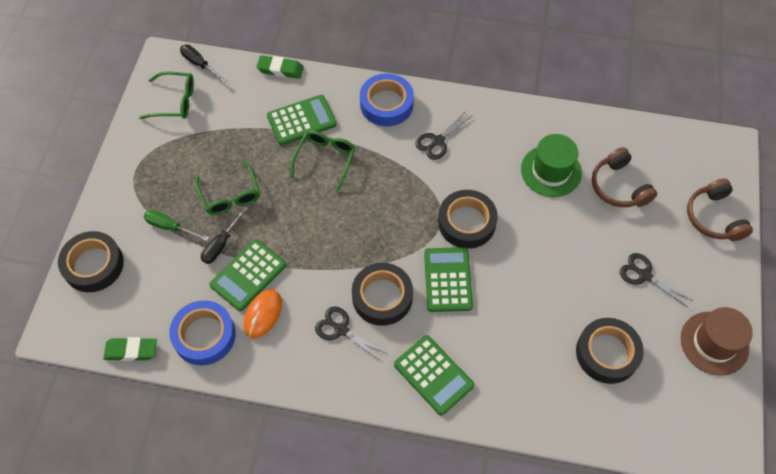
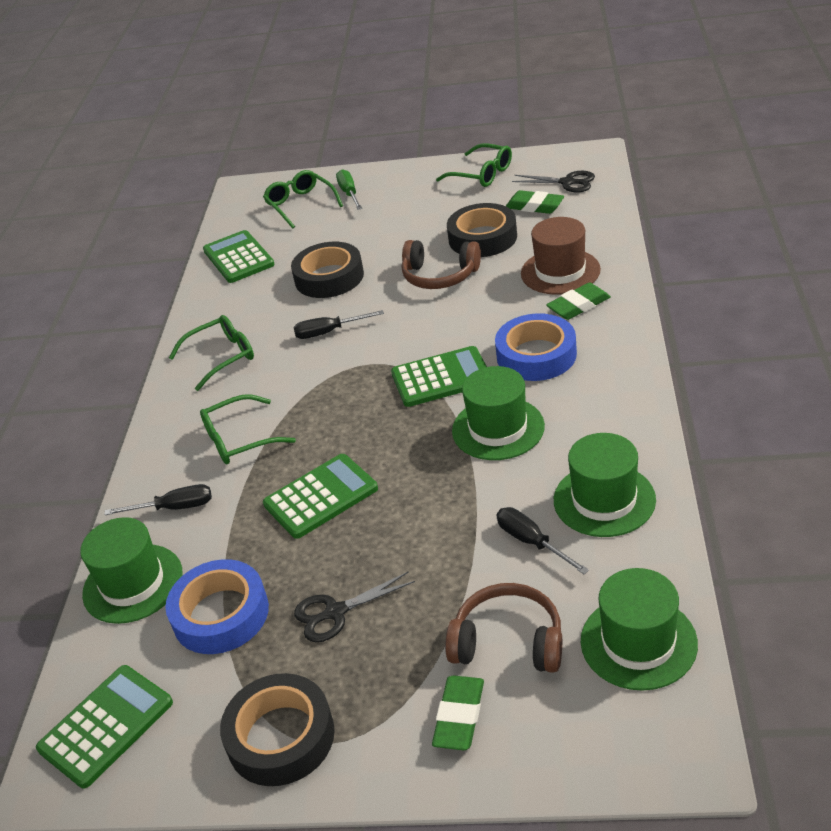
black scissors: 3 -> 2
black screwdriver: 2 -> 3
black tape: 4 -> 3
green eraser: 2 -> 3
green glasses: 3 -> 4
green hat: 1 -> 4
orange mouse: 1 -> 0

